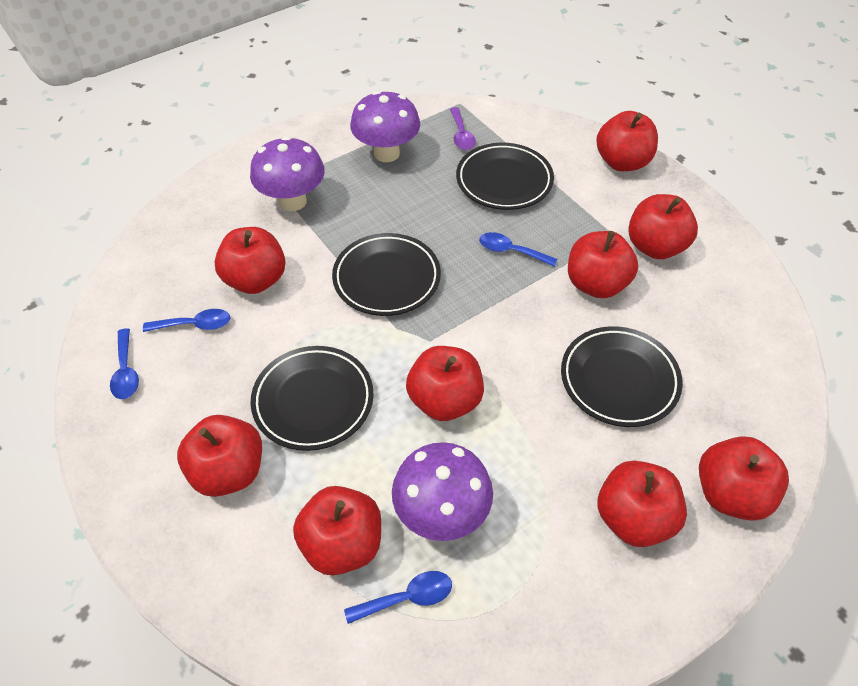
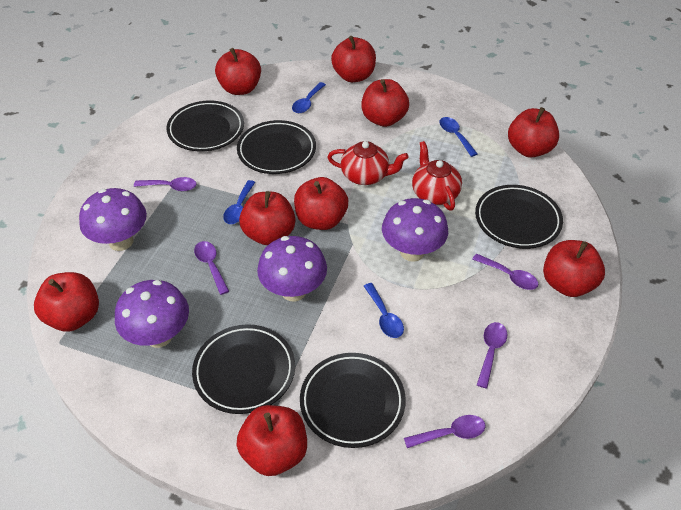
black plate: 4 -> 5
purple mushroom: 3 -> 4
purple spoon: 1 -> 5
red teapot: 0 -> 2

